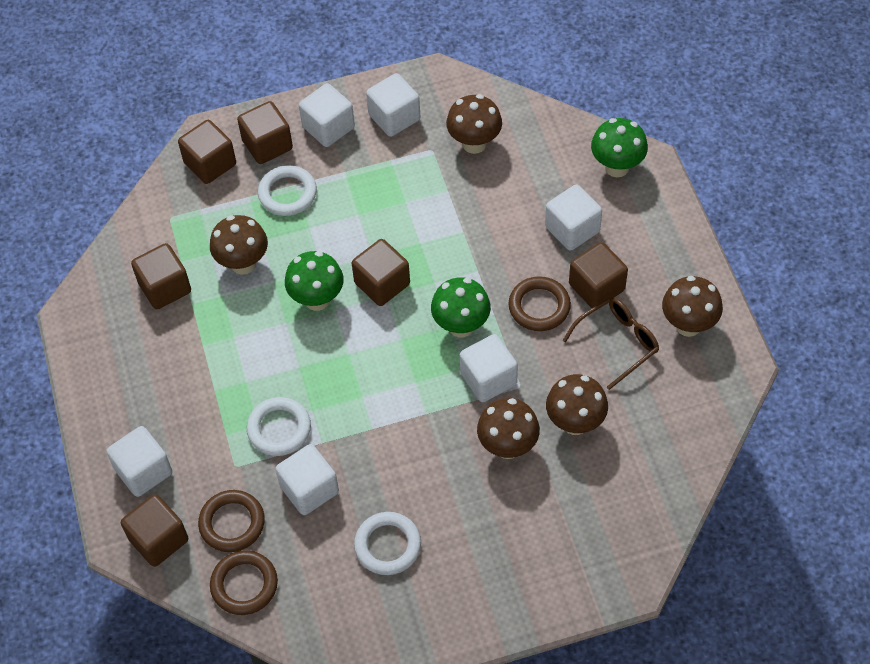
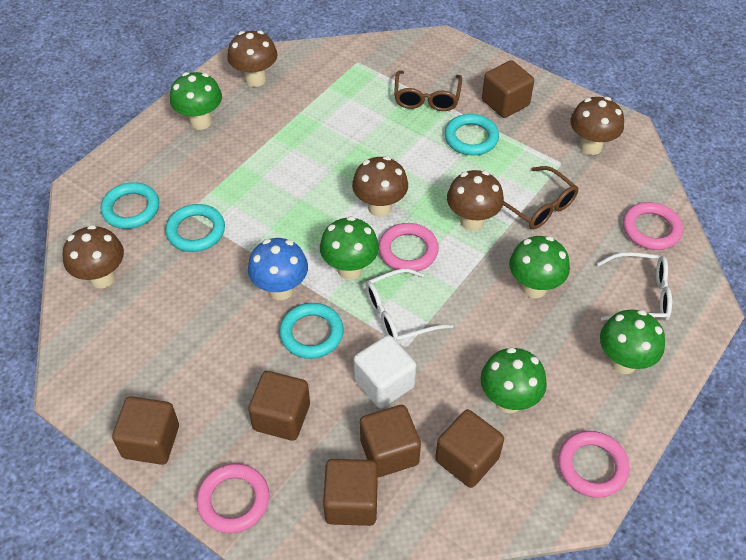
blue mushroom: 0 -> 1
brown glasses: 1 -> 2
brown ring: 3 -> 0
green mushroom: 3 -> 5
pink ring: 0 -> 4
turquoise ring: 0 -> 4
white cube: 6 -> 1
white glasses: 0 -> 2
white ring: 3 -> 0

